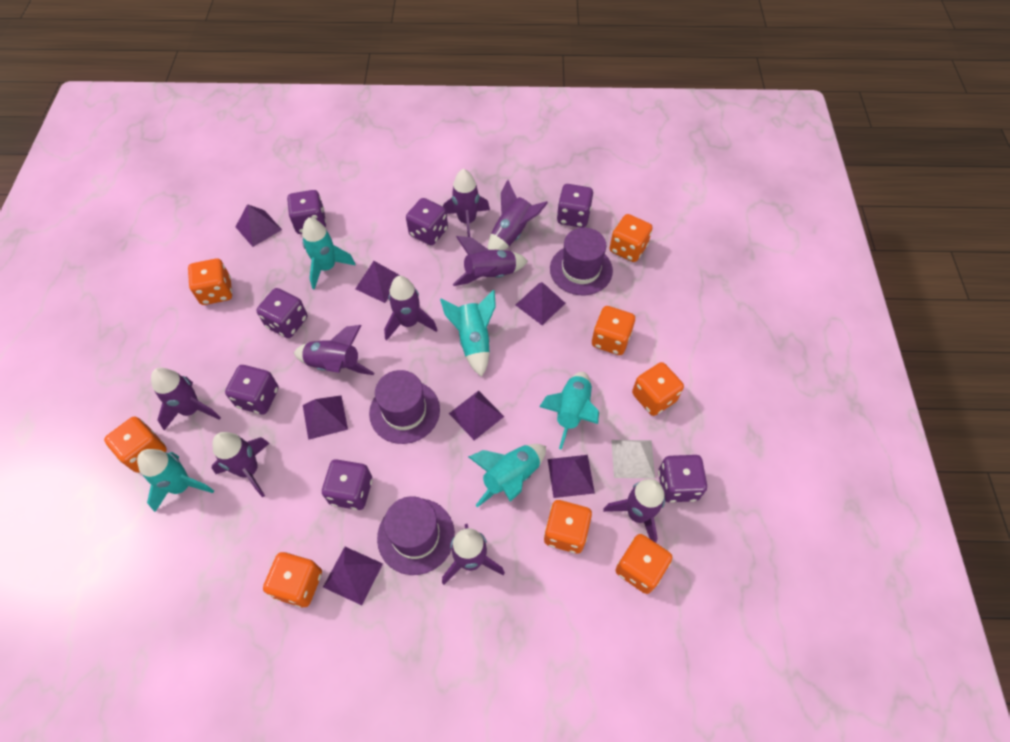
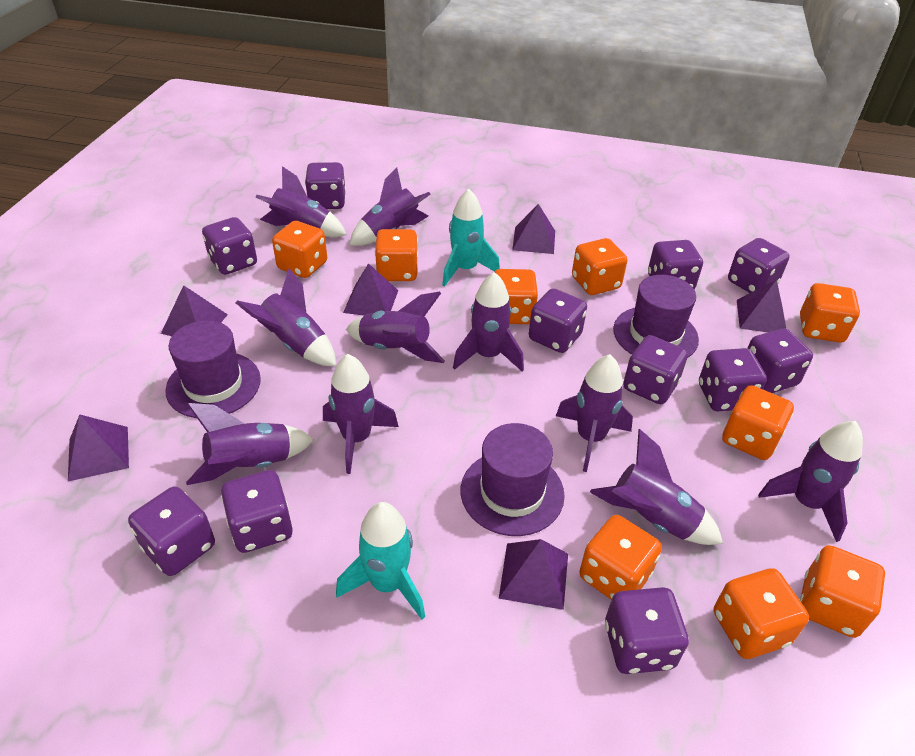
orange dice: 8 -> 9
purple dice: 7 -> 11
purple pyramid: 7 -> 6
purple rocket: 9 -> 10
turquoise rocket: 5 -> 2
white pyramid: 1 -> 0

